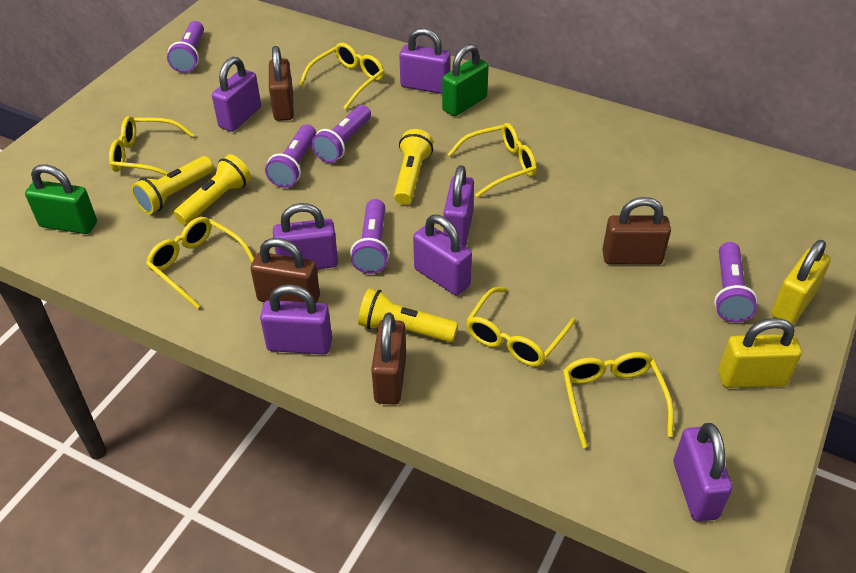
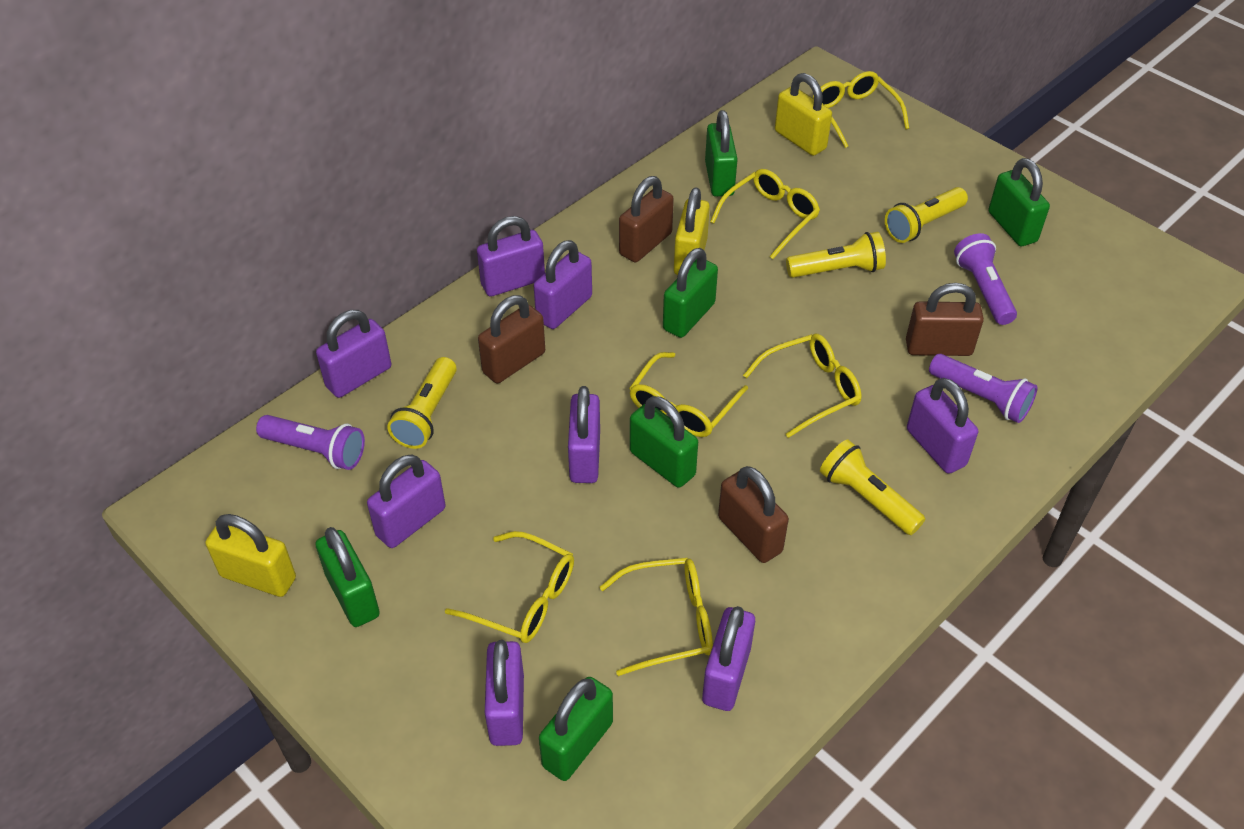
green padlock: 2 -> 6
purple flashlight: 5 -> 3
purple padlock: 7 -> 8
yellow padlock: 2 -> 3

